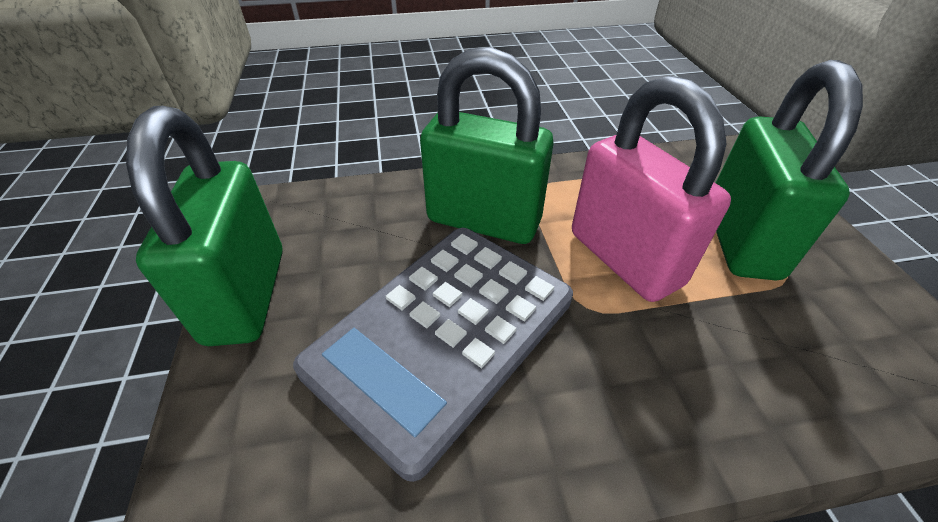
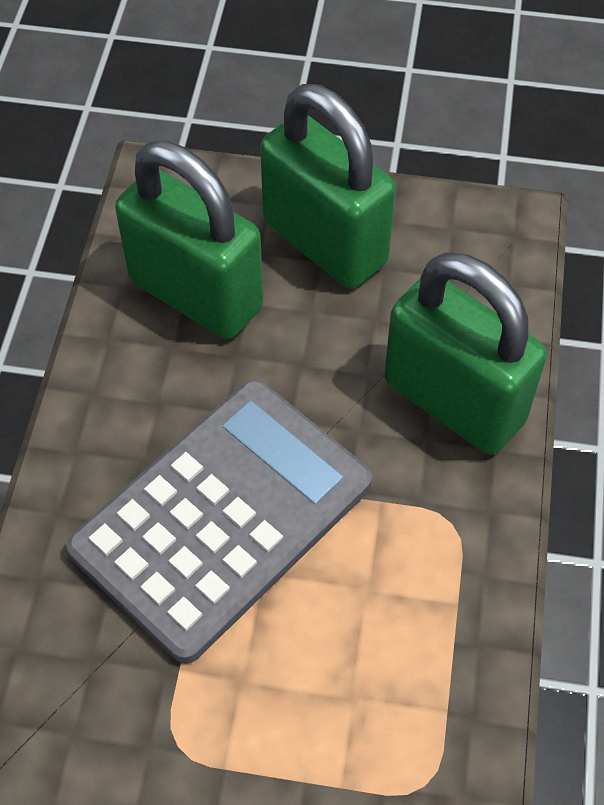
pink padlock: 1 -> 0

